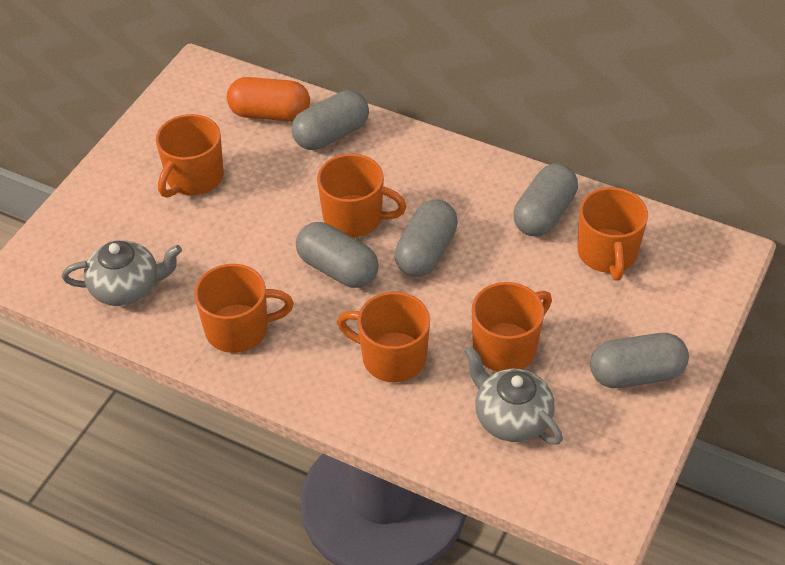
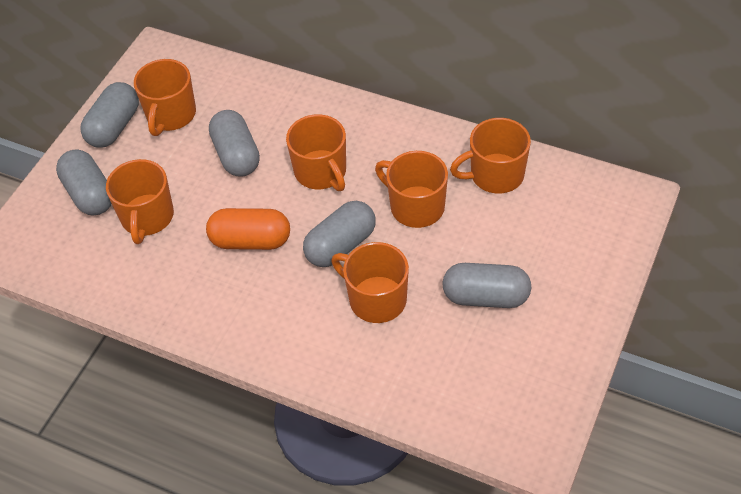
grey teapot: 2 -> 0

